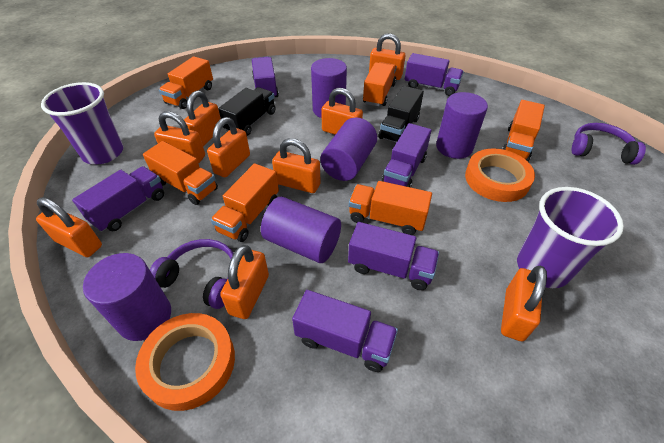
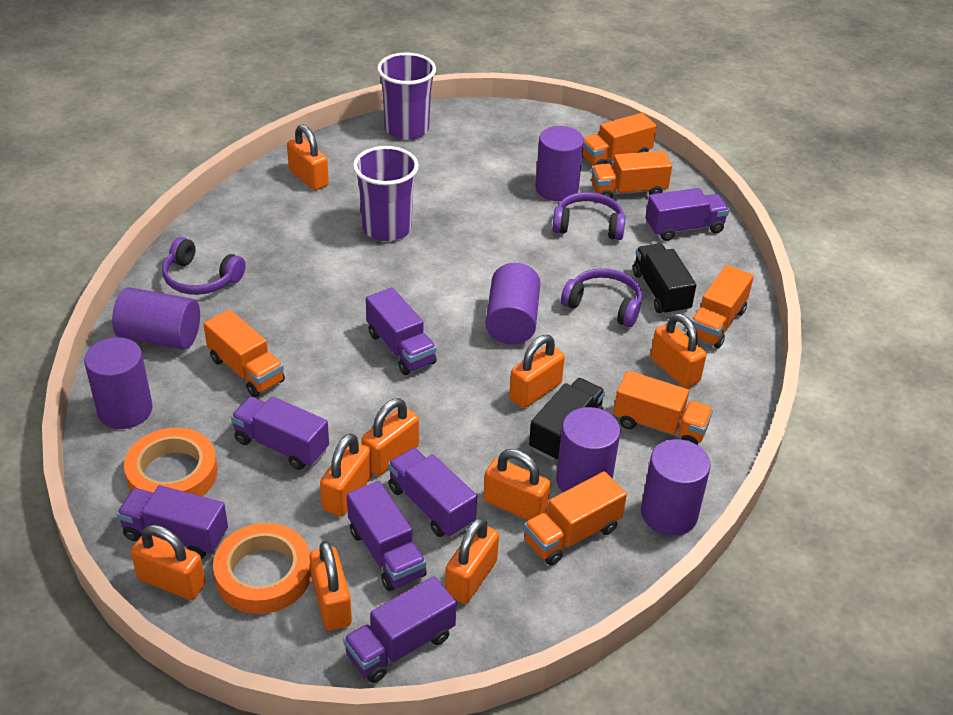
purple cylinder: 5 -> 6
purple headphones: 2 -> 3
purple truck: 6 -> 7

